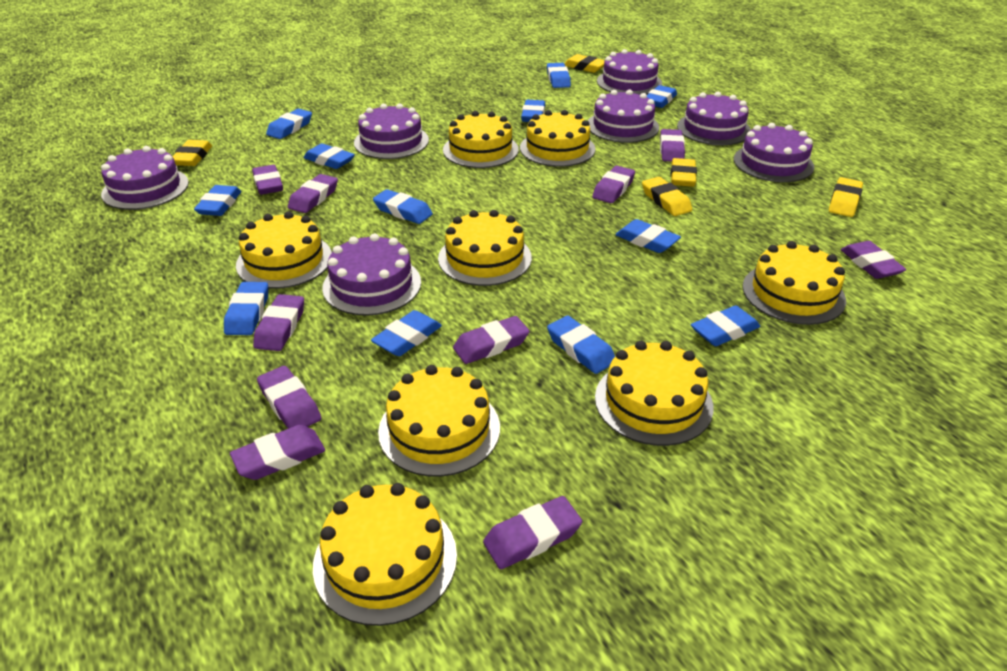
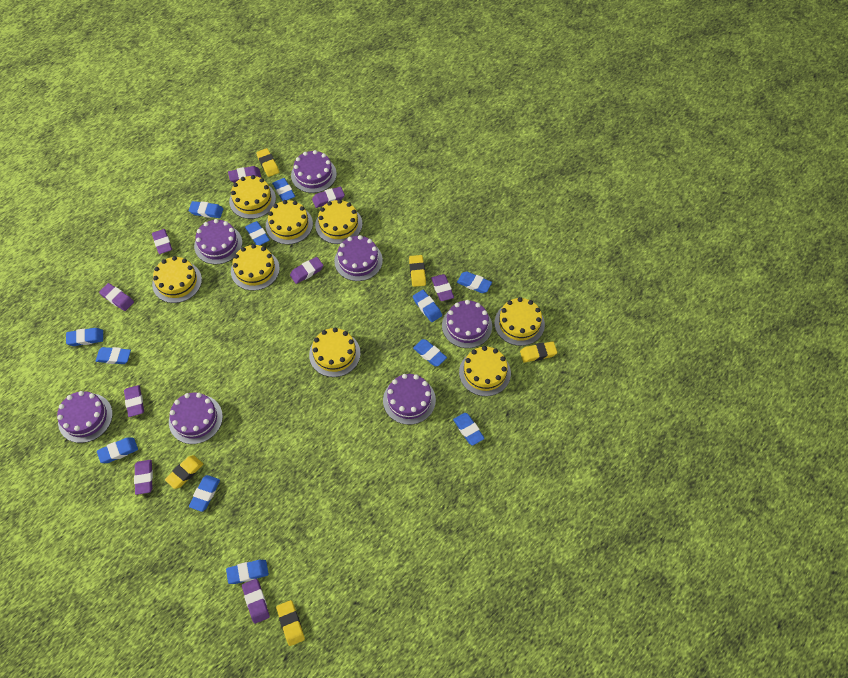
purple eraser: 10 -> 9

